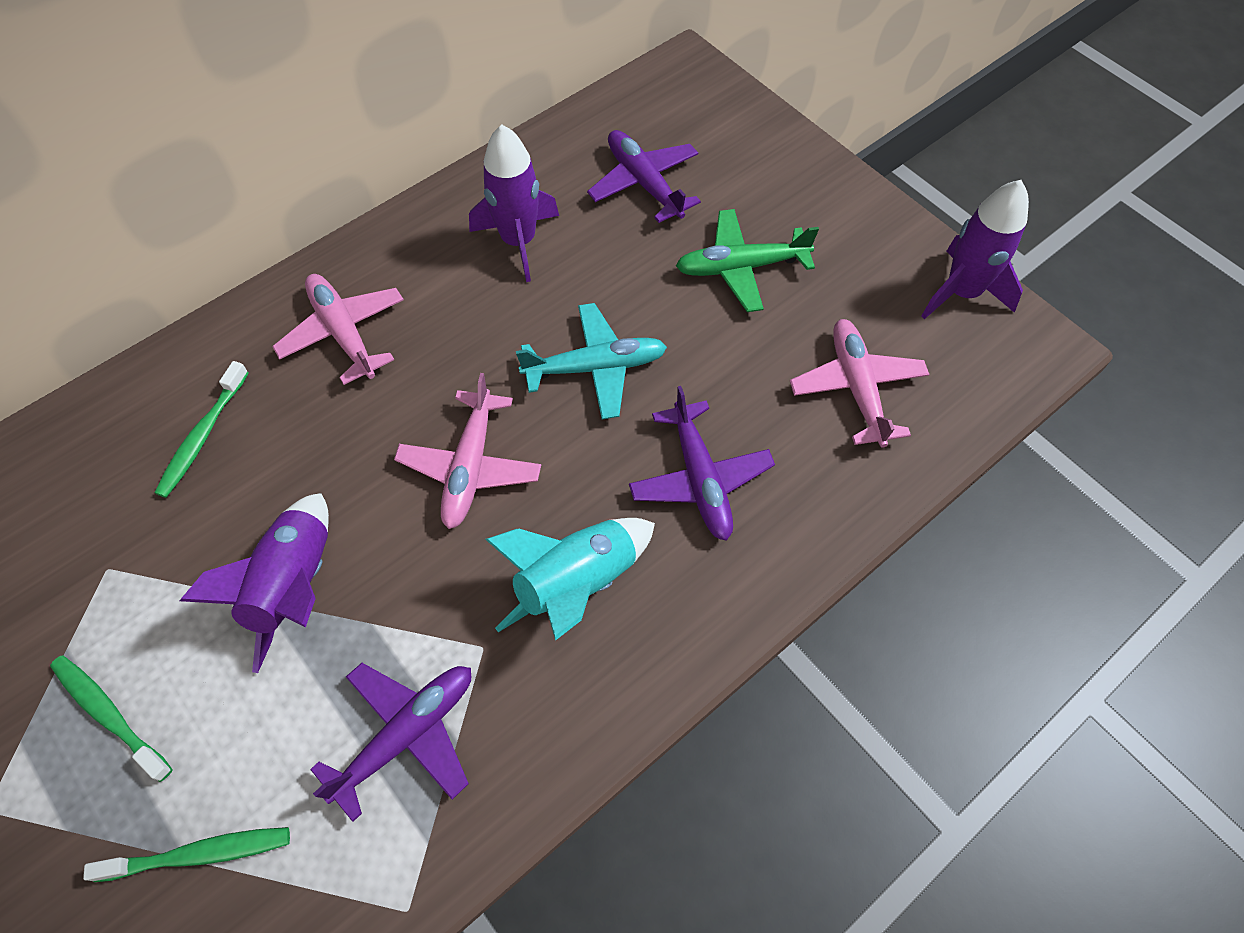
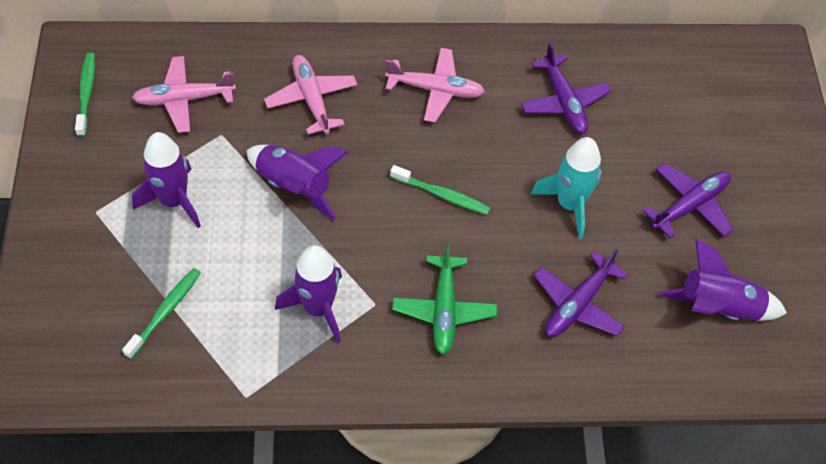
purple rocket: 3 -> 4
turquoise plane: 1 -> 0

